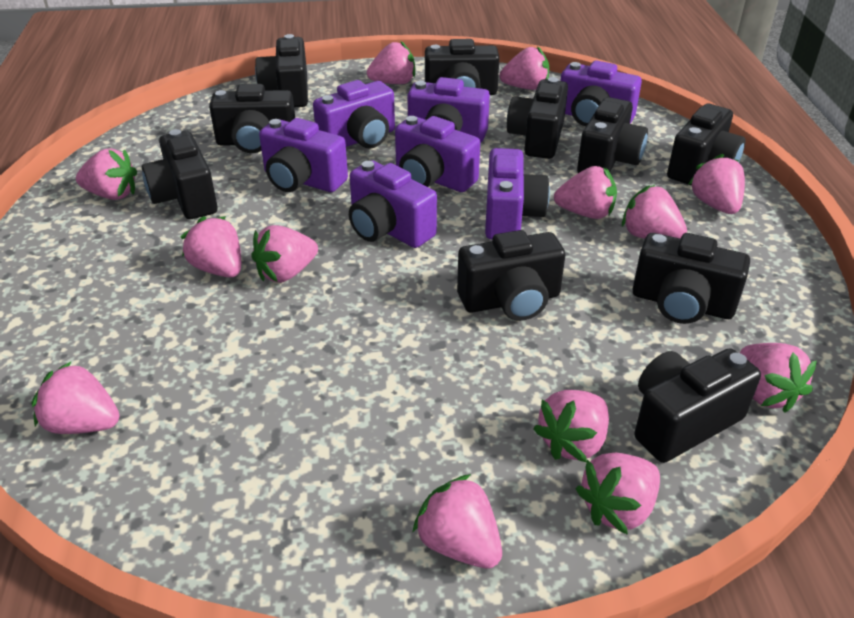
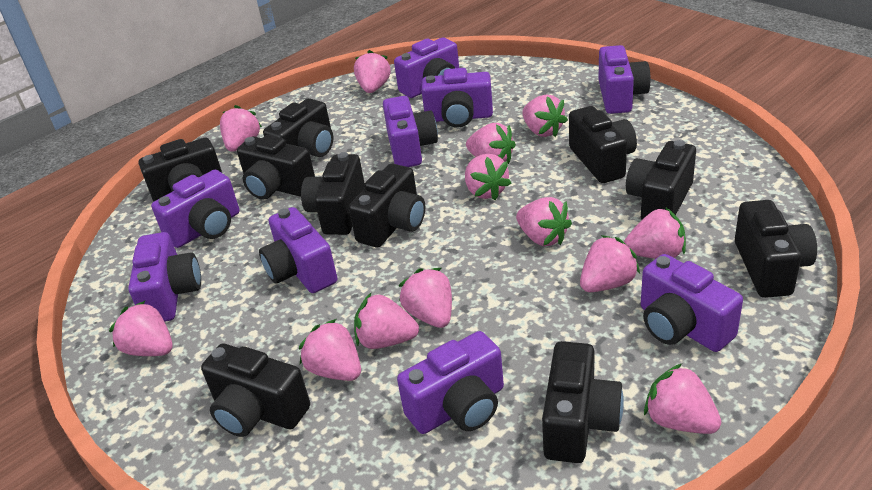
purple camera: 7 -> 9

